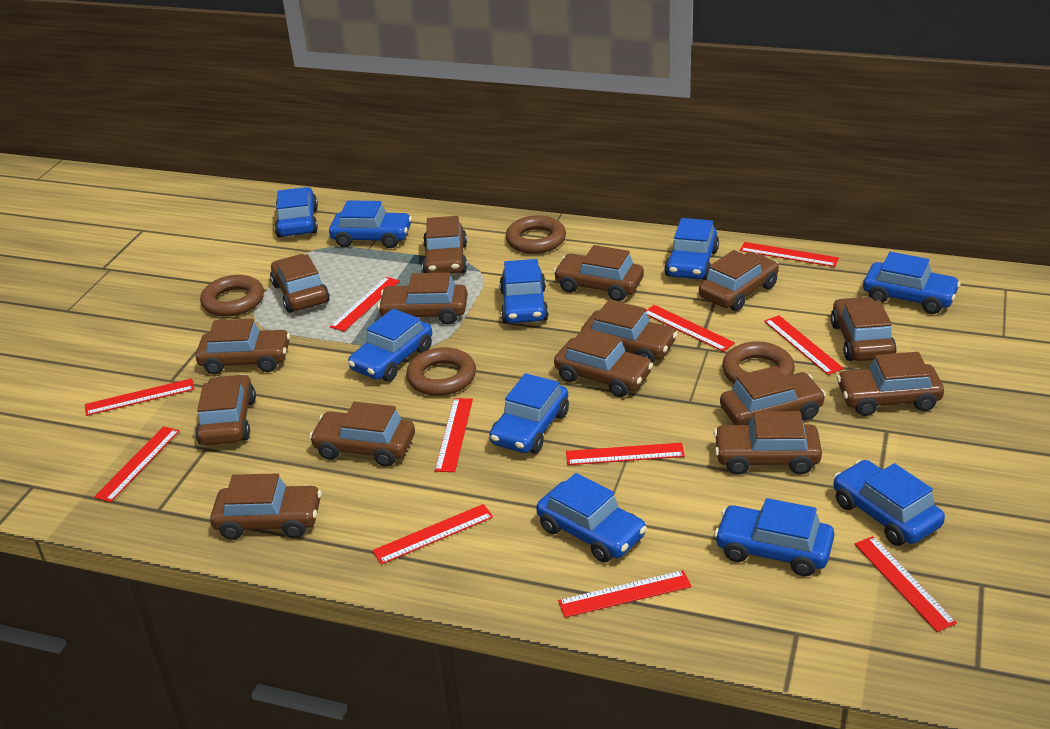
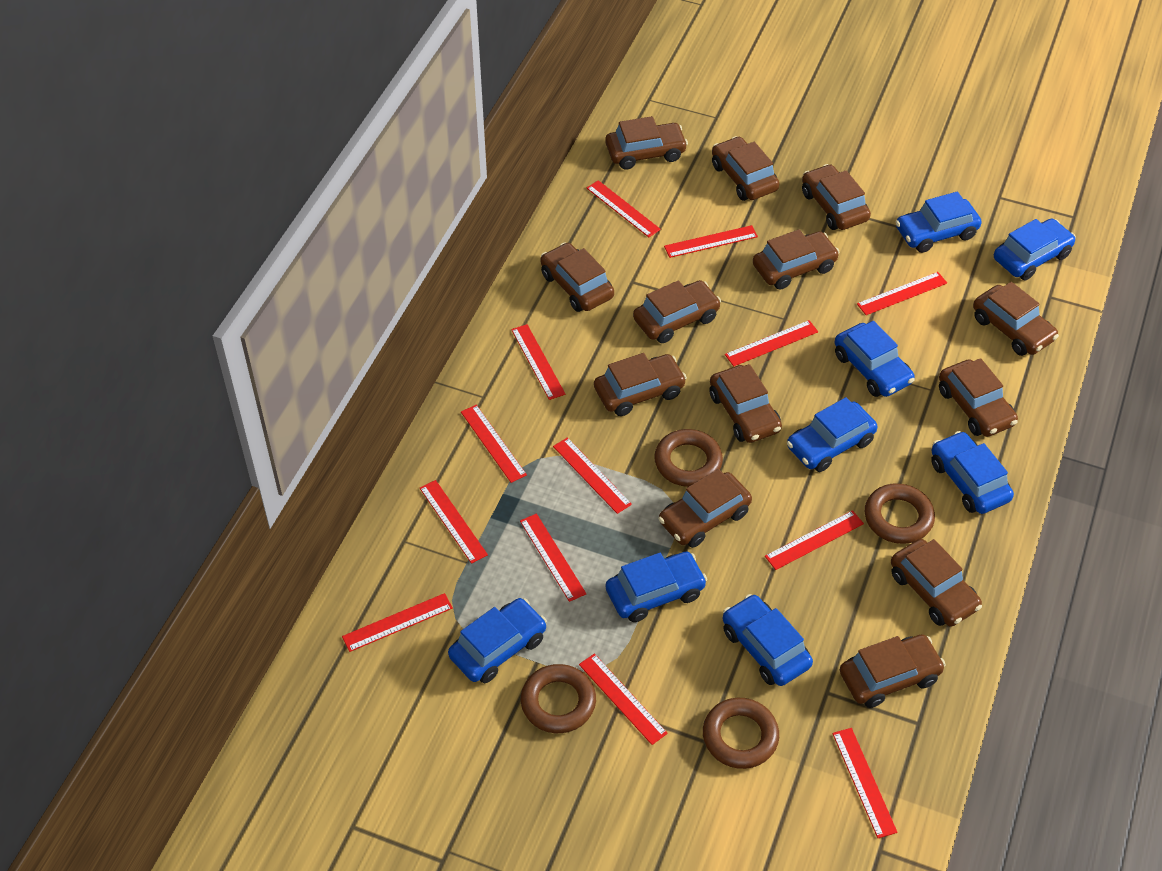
blue car: 10 -> 8
brown car: 15 -> 13
red ruler: 11 -> 13

